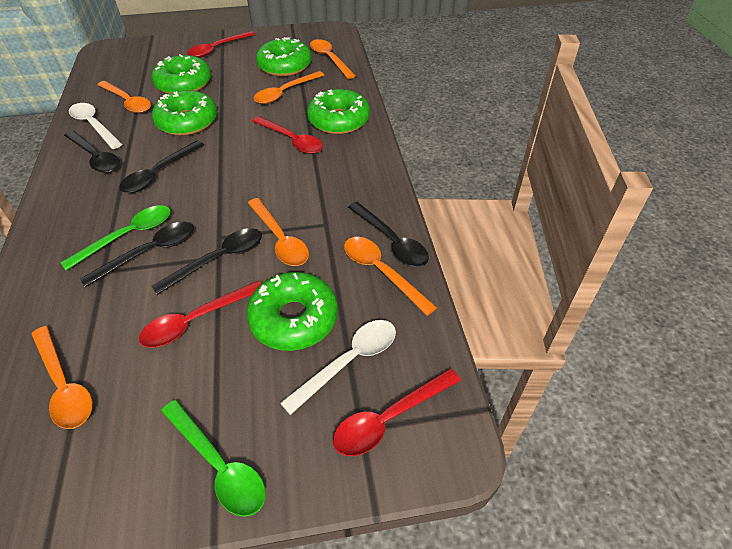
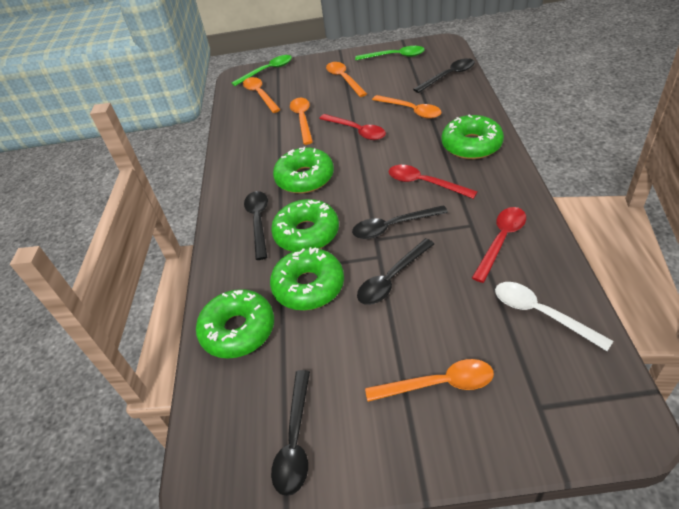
orange spoon: 6 -> 5
red spoon: 4 -> 3
white spoon: 2 -> 1

